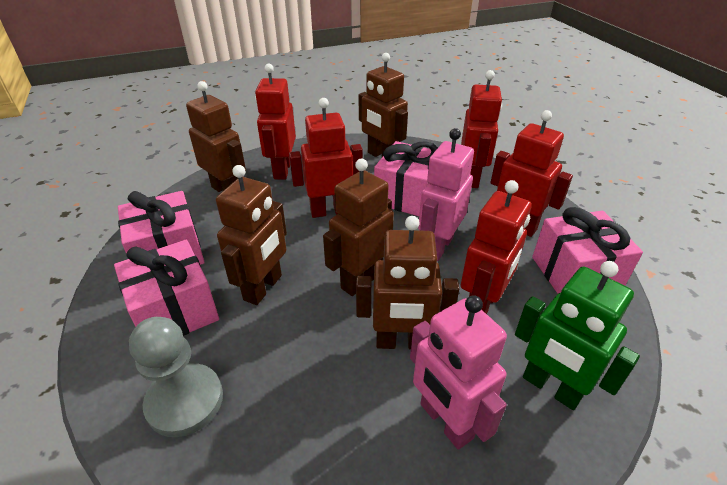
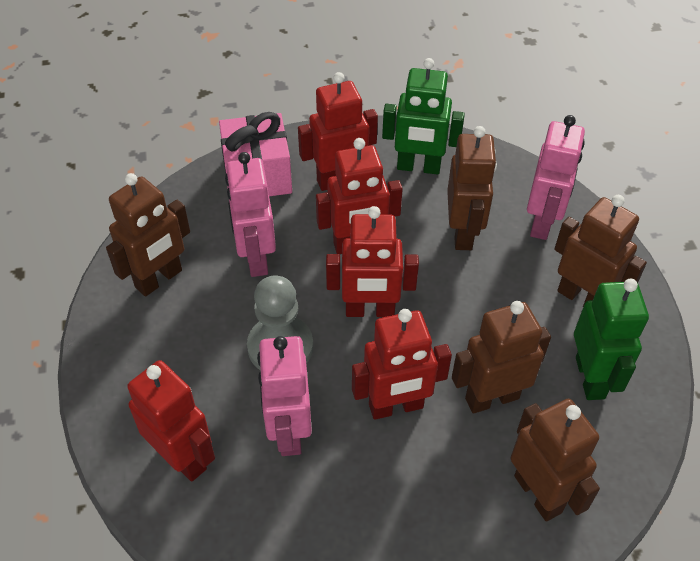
green robot: 1 -> 2
pink gift: 4 -> 1
pink robot: 2 -> 3

